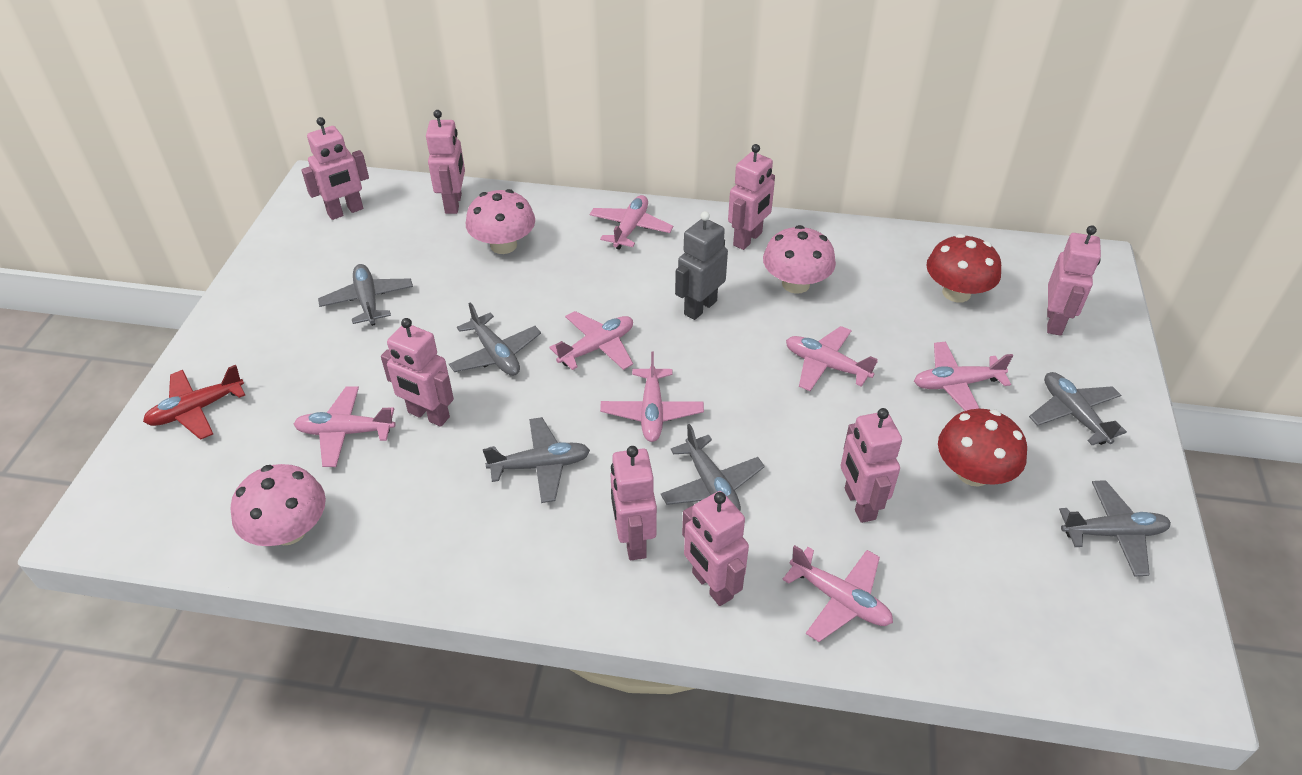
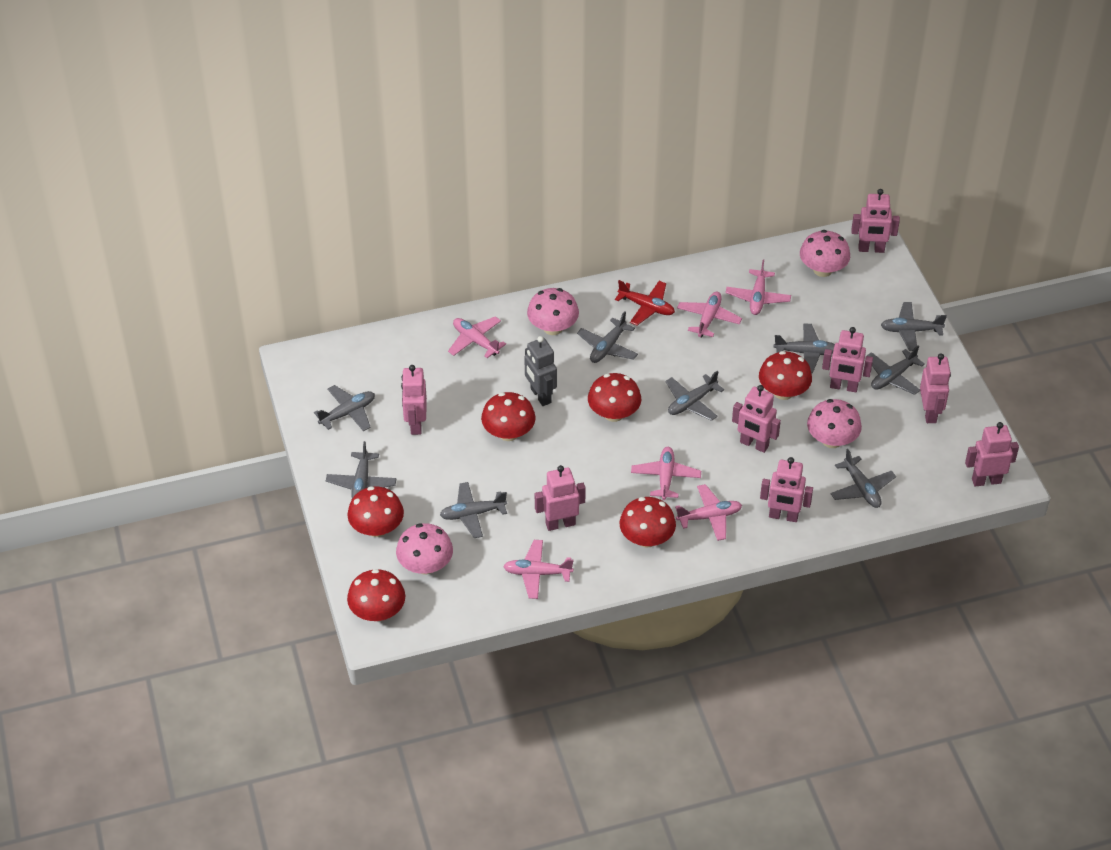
grey plane: 6 -> 9
pink mushroom: 3 -> 4
pink plane: 7 -> 6
red mushroom: 2 -> 6

